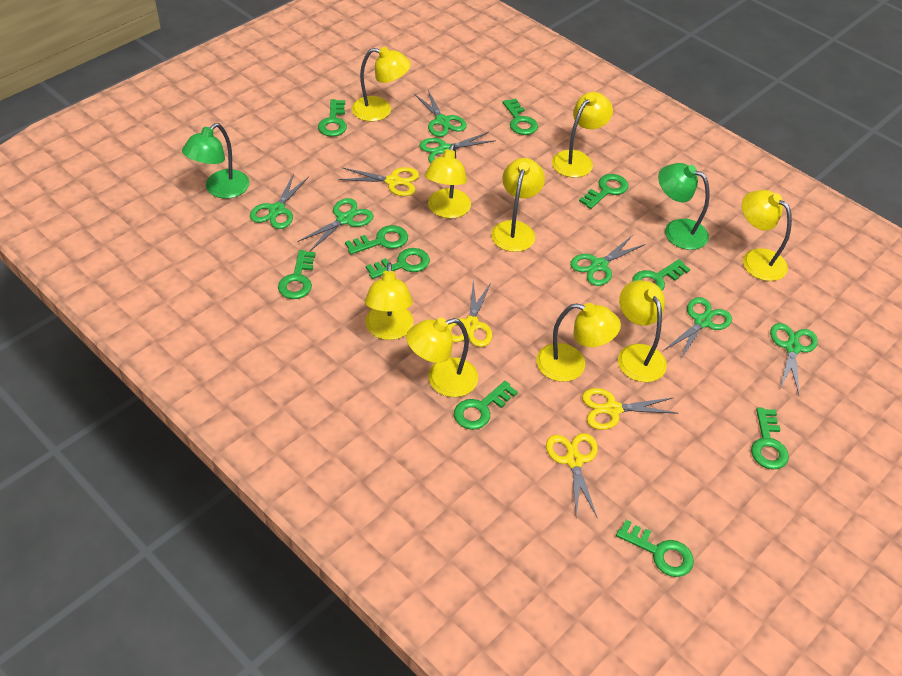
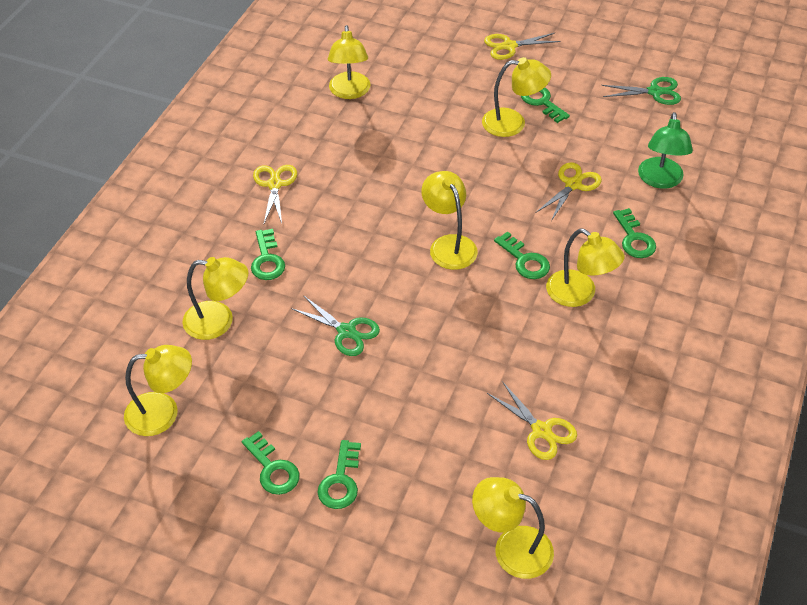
green key: 10 -> 6
green lamp: 2 -> 1
green scissors: 7 -> 2
yellow lamp: 9 -> 7

